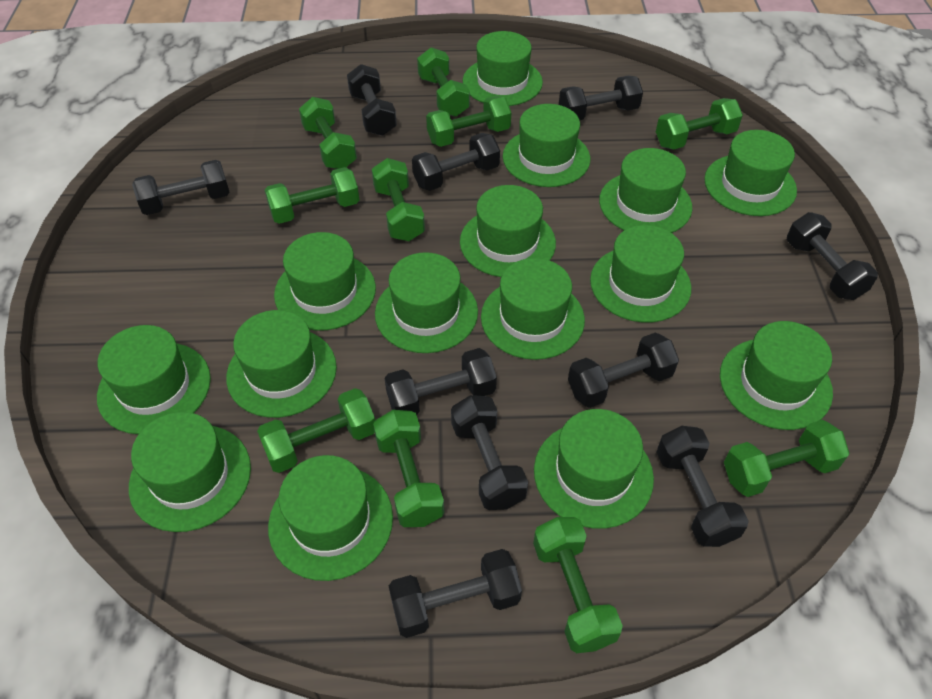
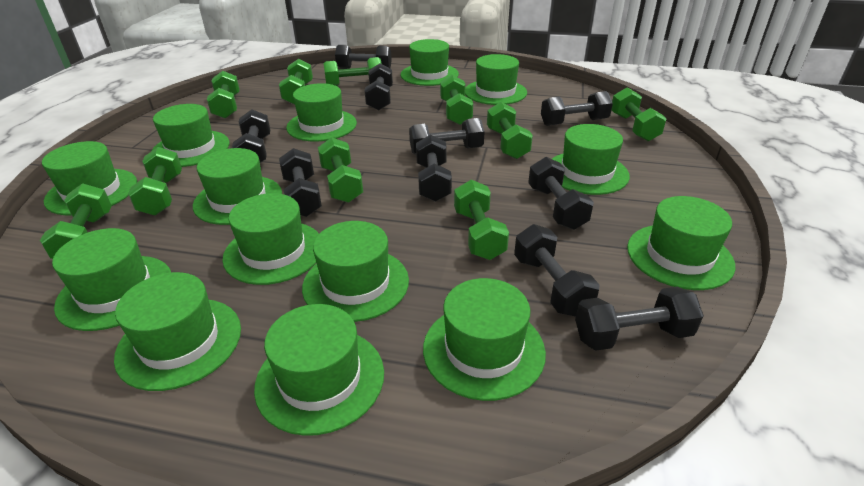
green hat: 15 -> 14

